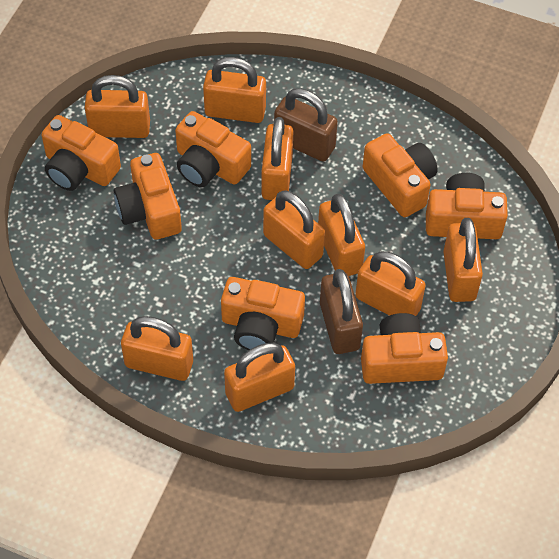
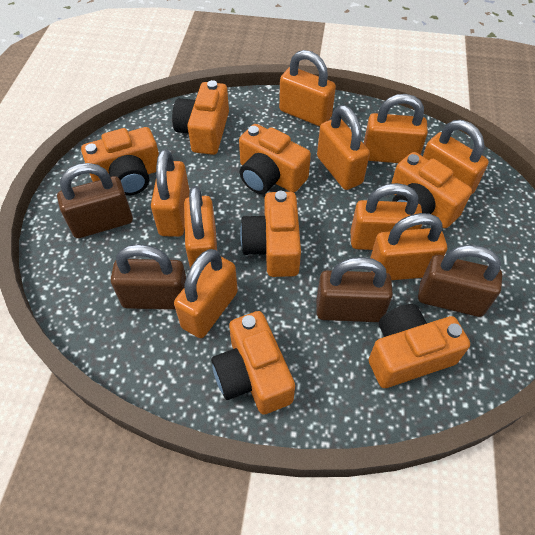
brown padlock: 2 -> 4

